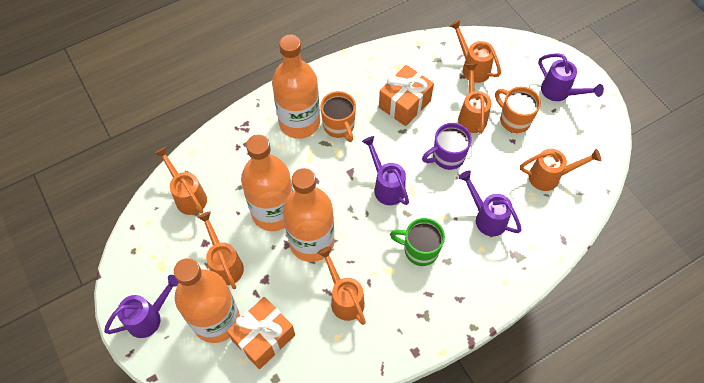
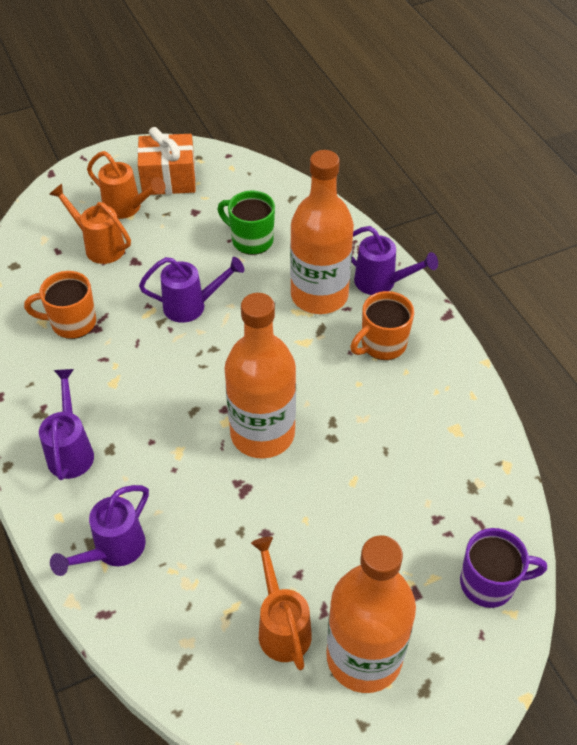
orange bottle: 4 -> 3
orange gift: 2 -> 1
orange watering can: 6 -> 3

